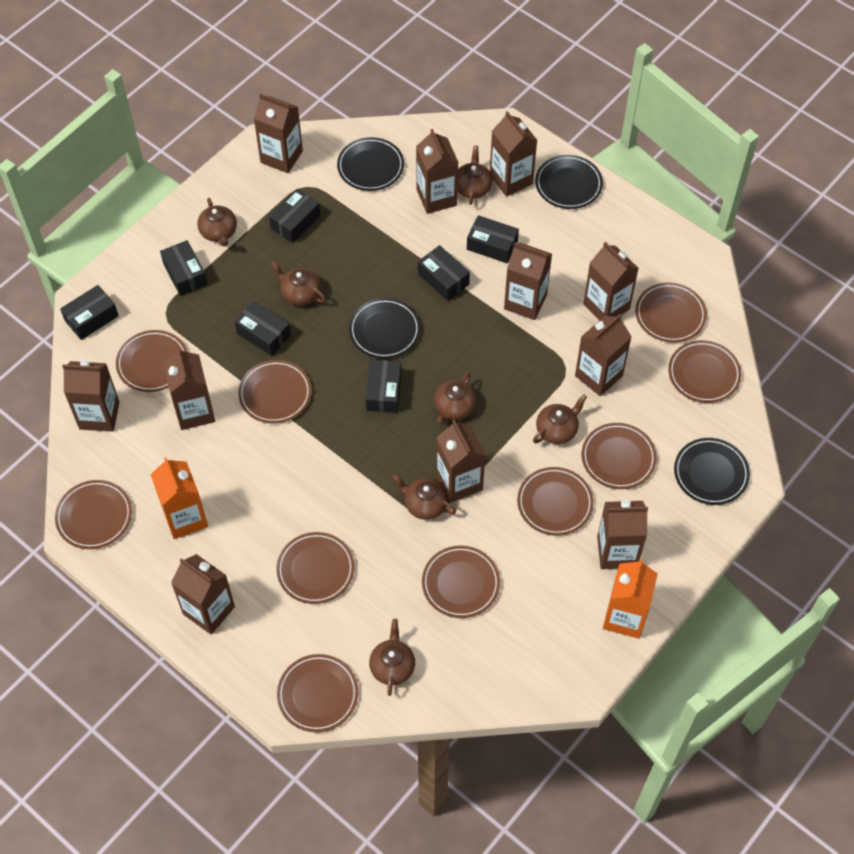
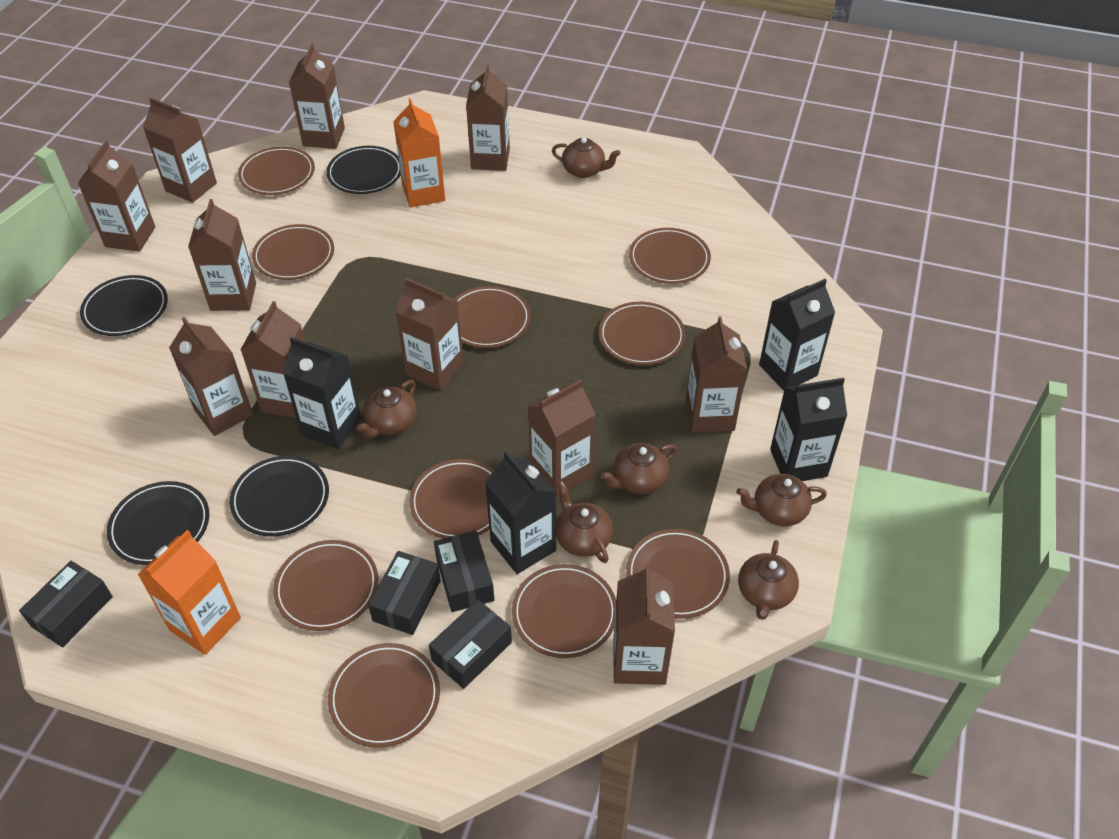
black box: 7 -> 4
black carton: 0 -> 4
brown teapot: 7 -> 6

